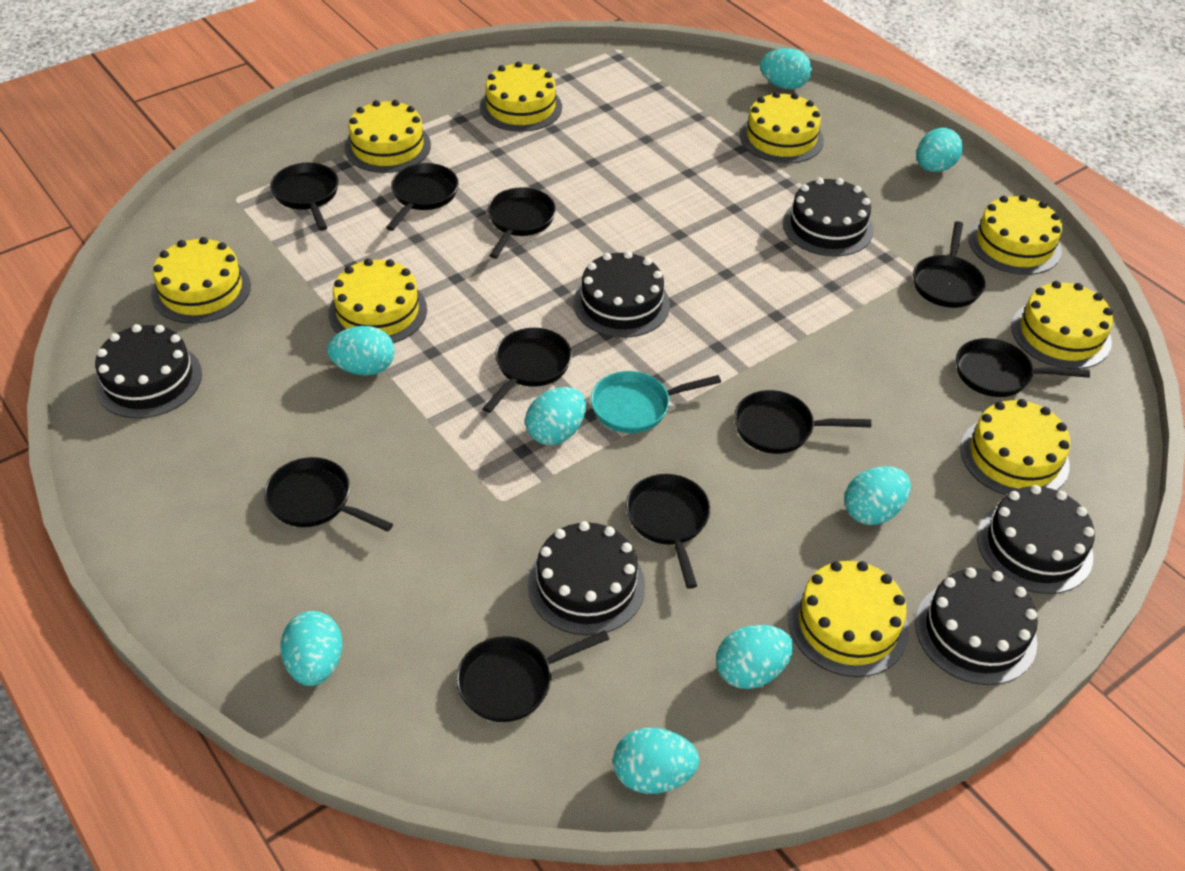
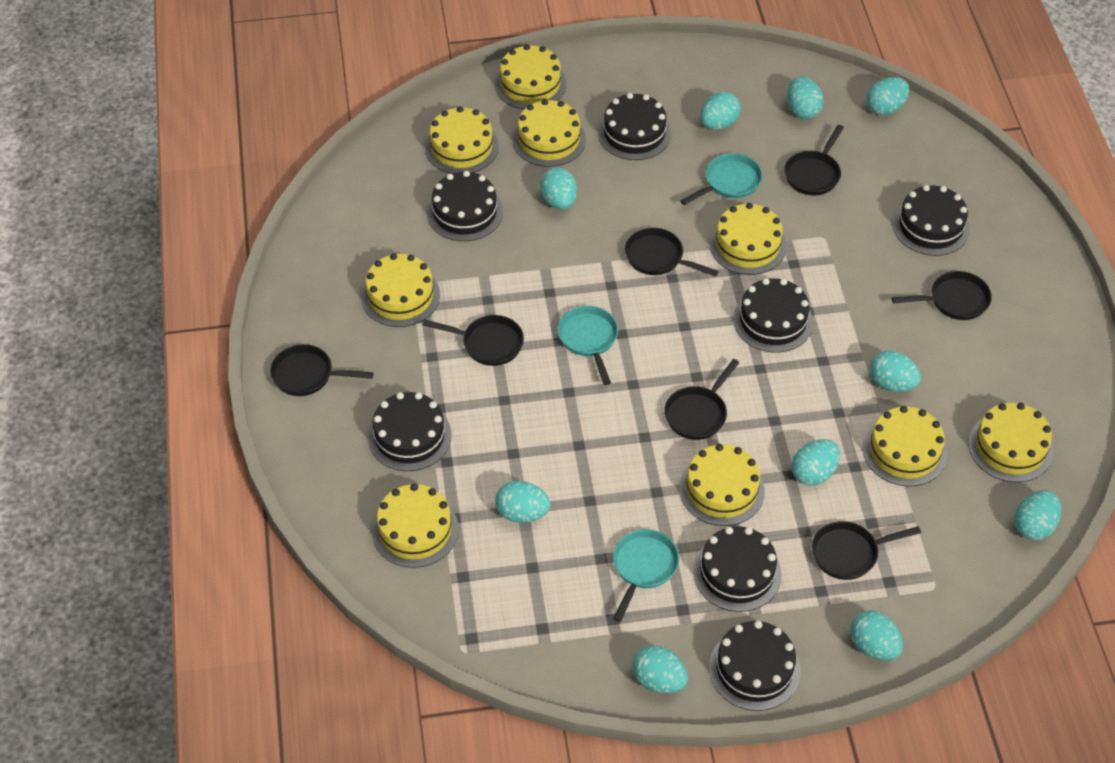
black cake: 6 -> 7
black pan: 10 -> 7
turquoise egg: 8 -> 10
turquoise pan: 1 -> 3

